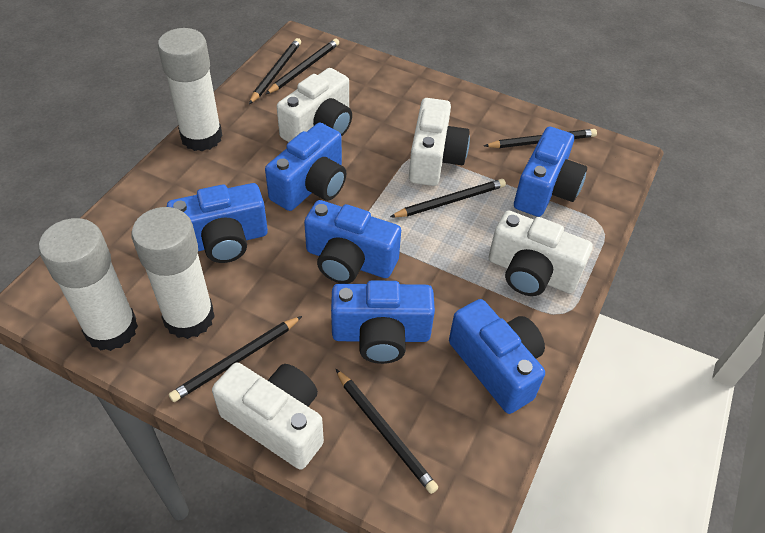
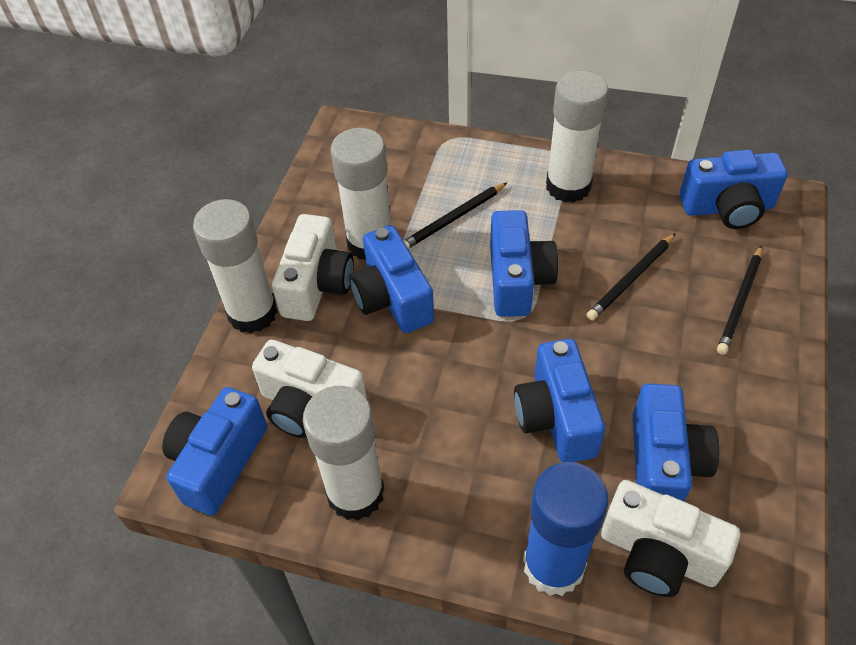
black pencil: 6 -> 3
blue glue stick: 0 -> 1
white camera: 4 -> 3
white glue stick: 3 -> 4

